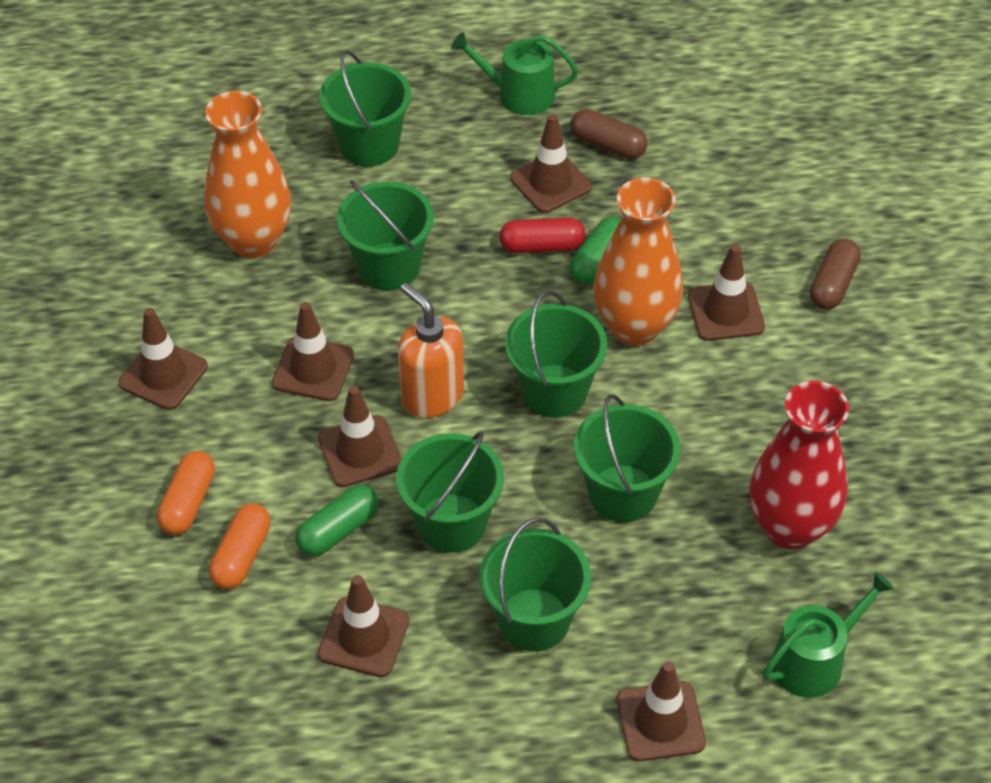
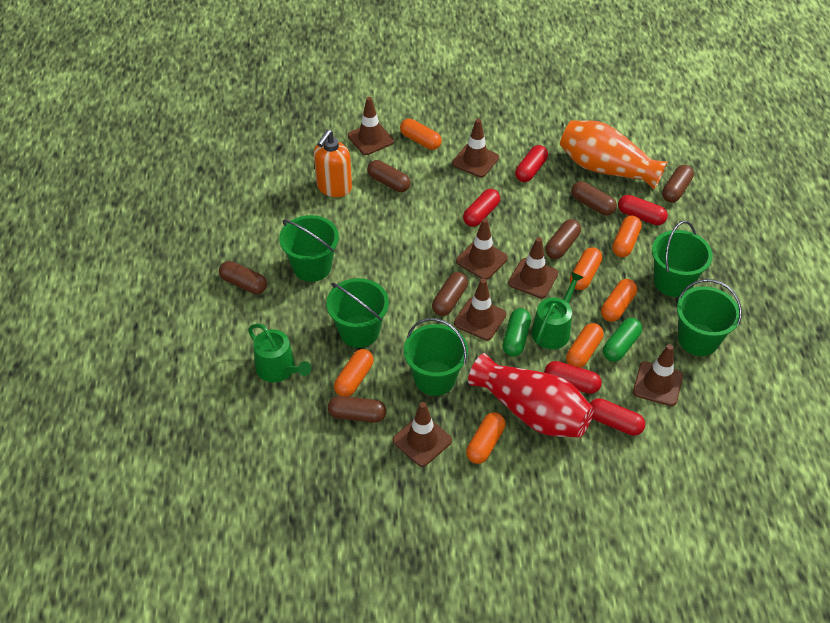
brown capsule: 2 -> 7
green bucket: 6 -> 5
orange capsule: 2 -> 7
orange vase: 2 -> 1
red capsule: 1 -> 5

